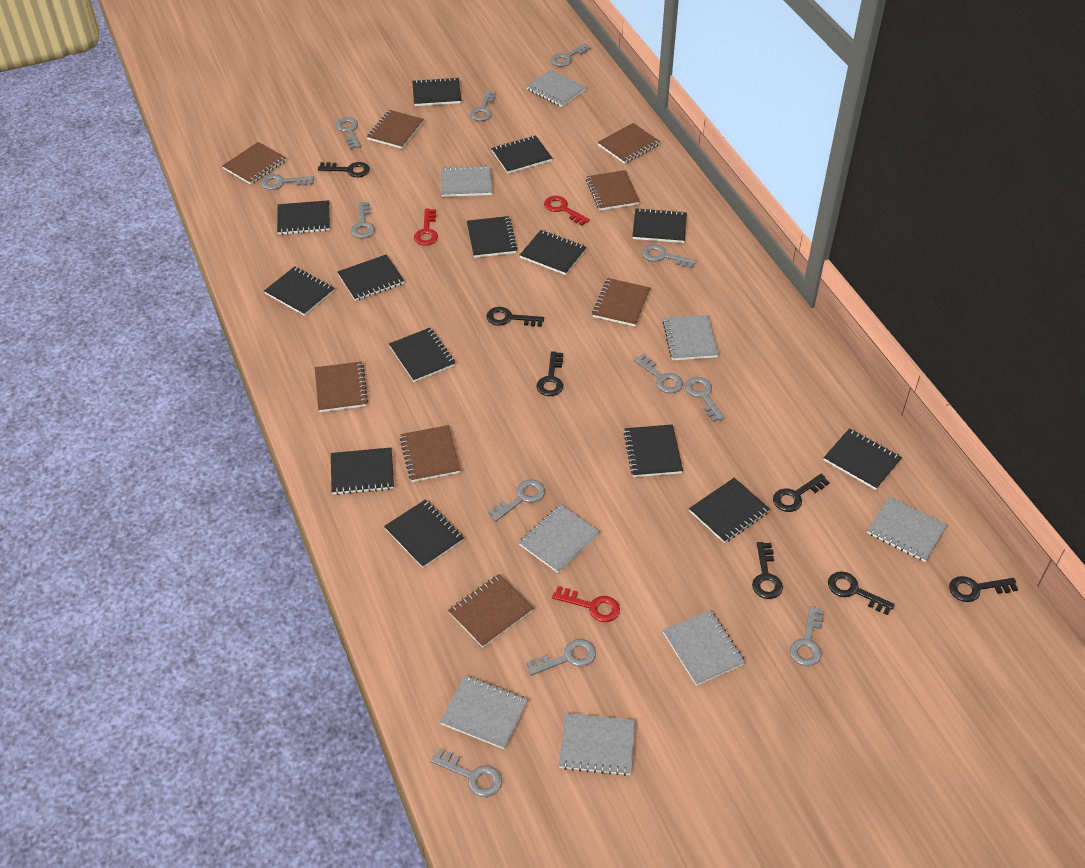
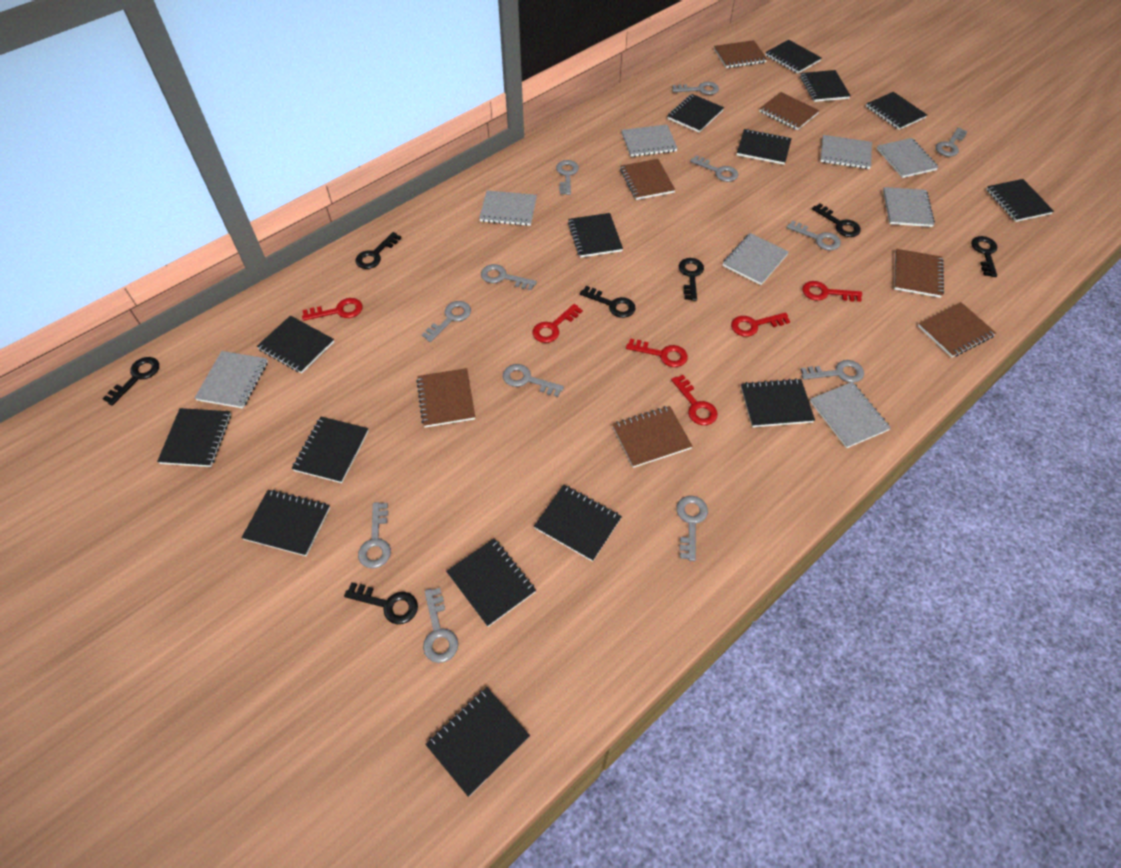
black notebook: 14 -> 15
brown notebook: 8 -> 7
red key: 3 -> 6

